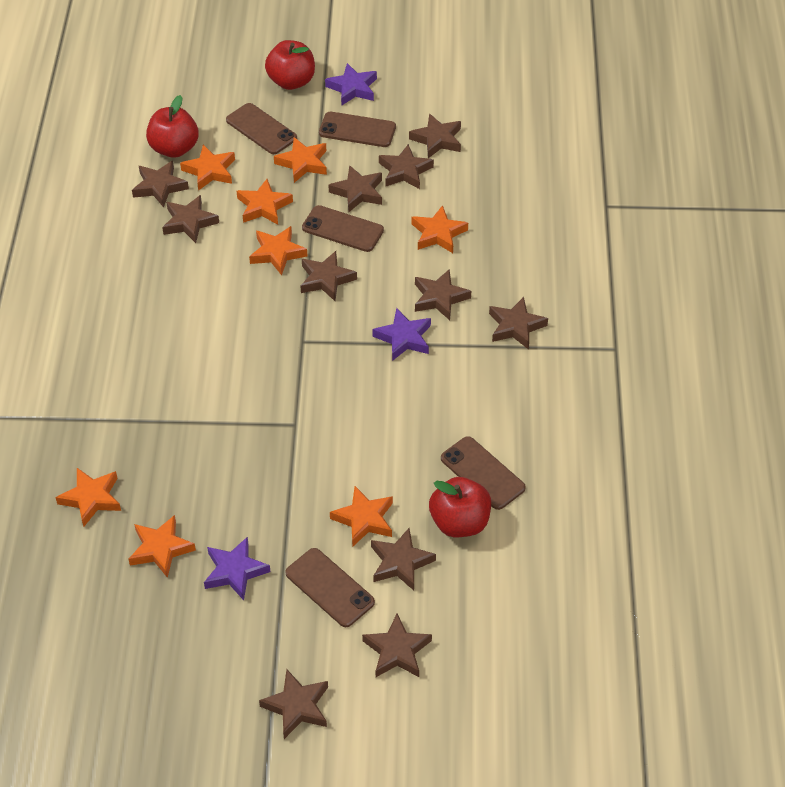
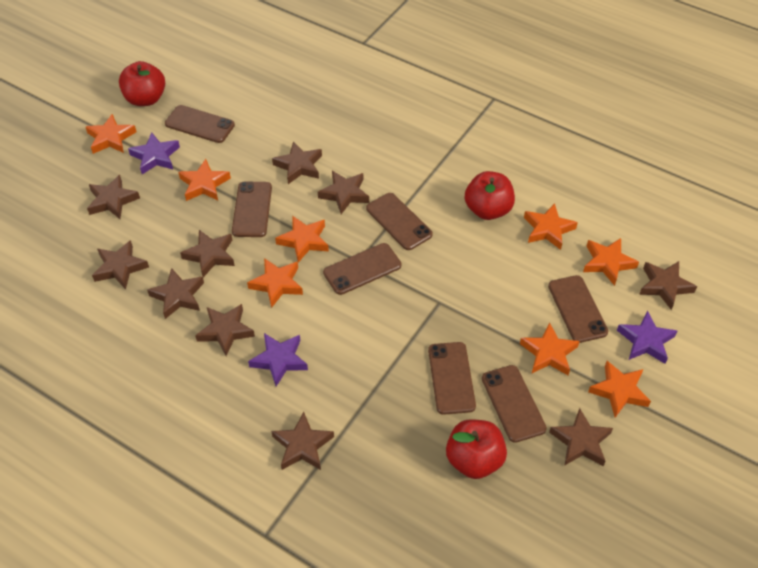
brown phone: 5 -> 7
brown star: 11 -> 10

